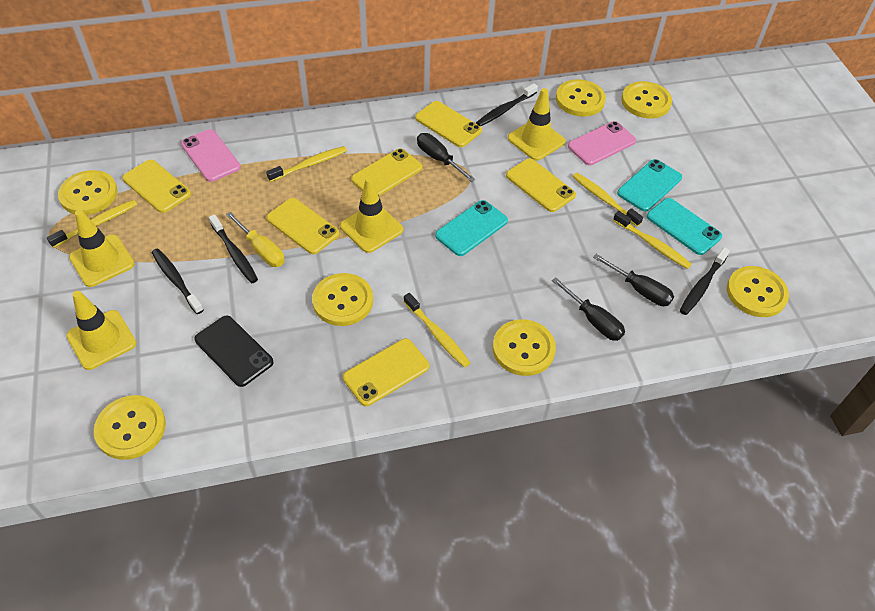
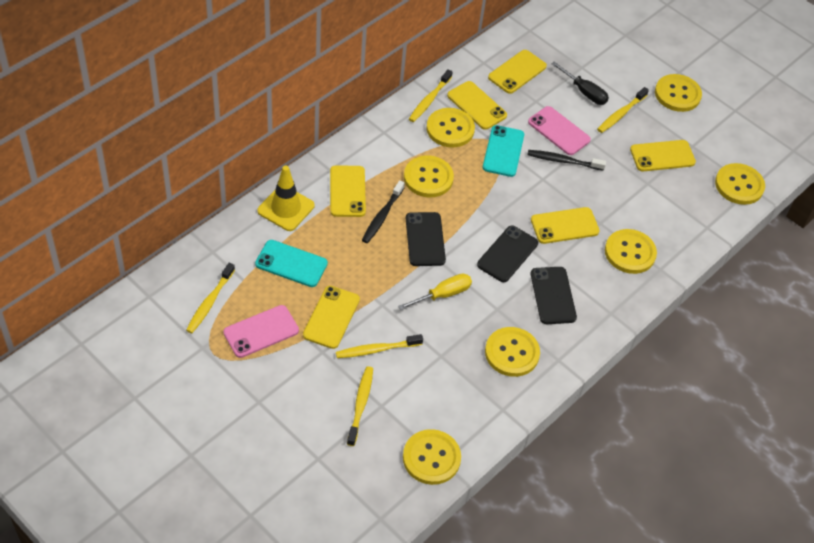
black phone: 1 -> 3
black screwdriver: 3 -> 1
black toothbrush: 4 -> 2
turquoise phone: 3 -> 2
yellow traffic cone: 4 -> 1

